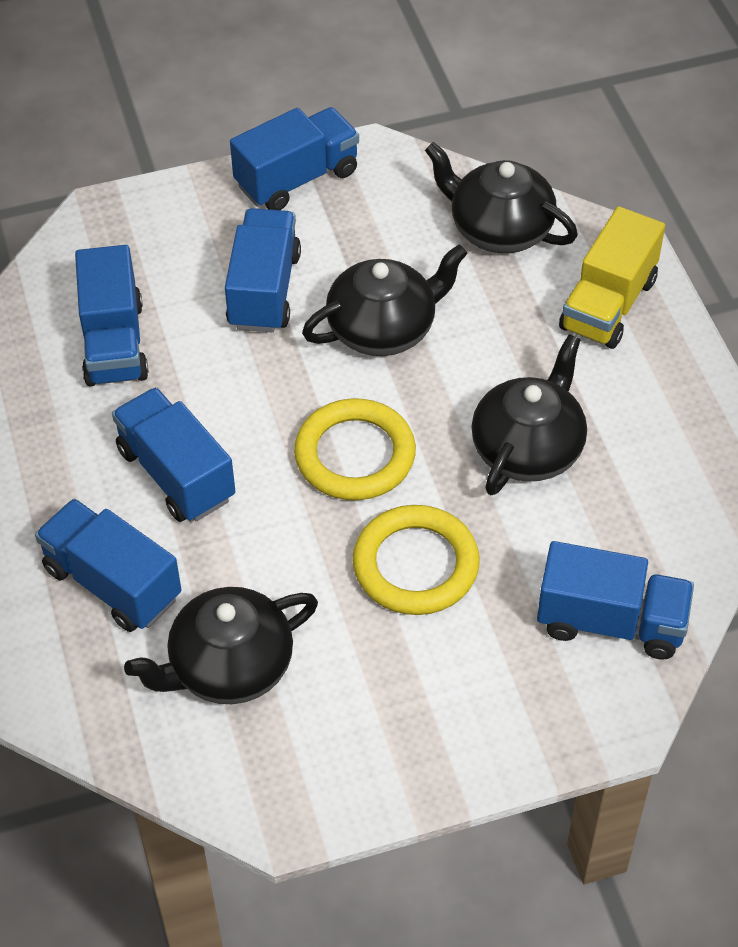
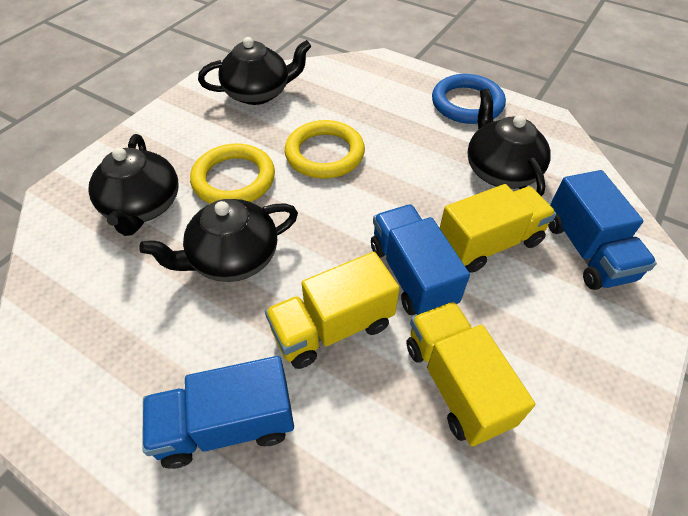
blue ring: 0 -> 1
blue truck: 6 -> 3
yellow truck: 1 -> 3

